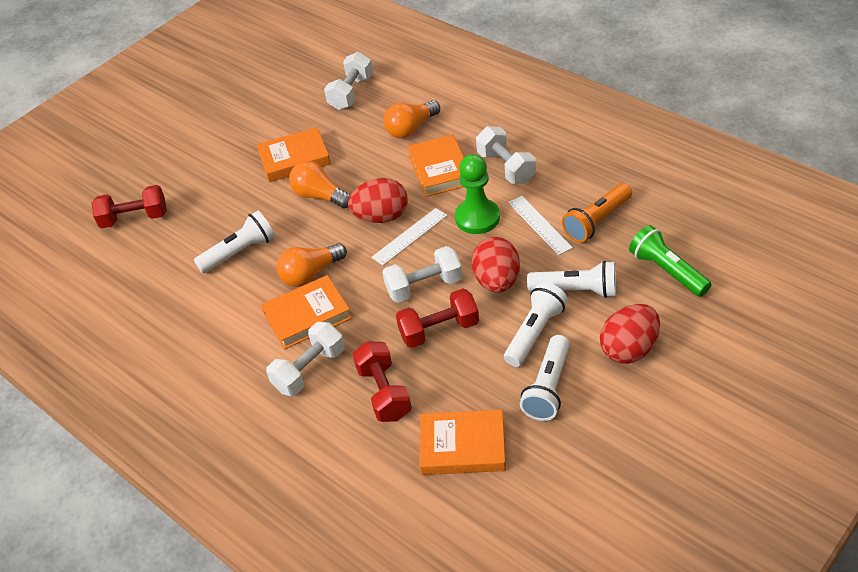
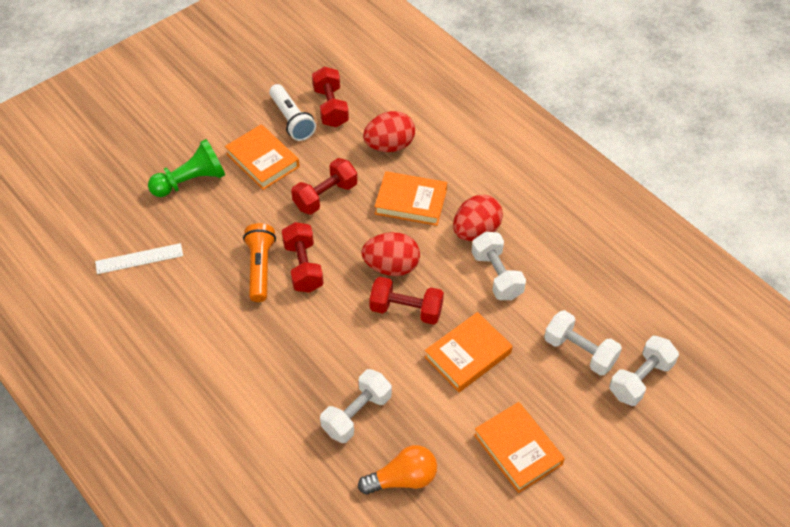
green flashlight: 1 -> 0
orange light bulb: 3 -> 1
red dumbbell: 3 -> 4
white flashlight: 4 -> 1
white ruler: 2 -> 1

